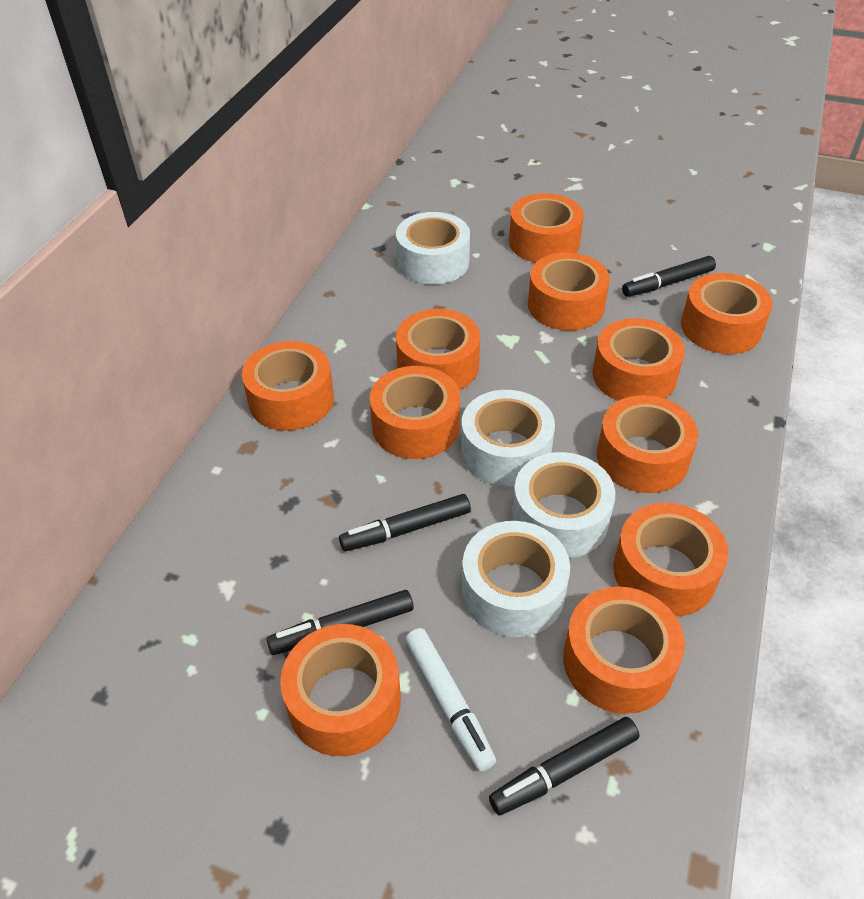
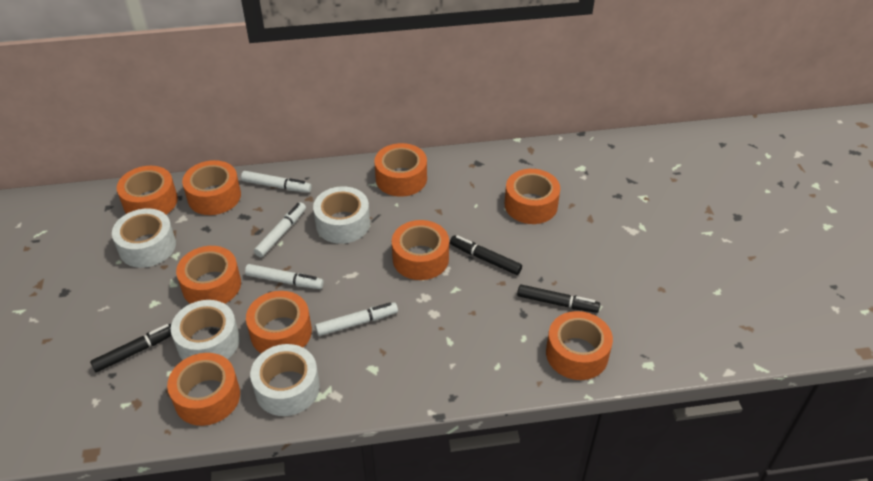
black marker: 4 -> 3
orange tape: 11 -> 9
white marker: 1 -> 4

